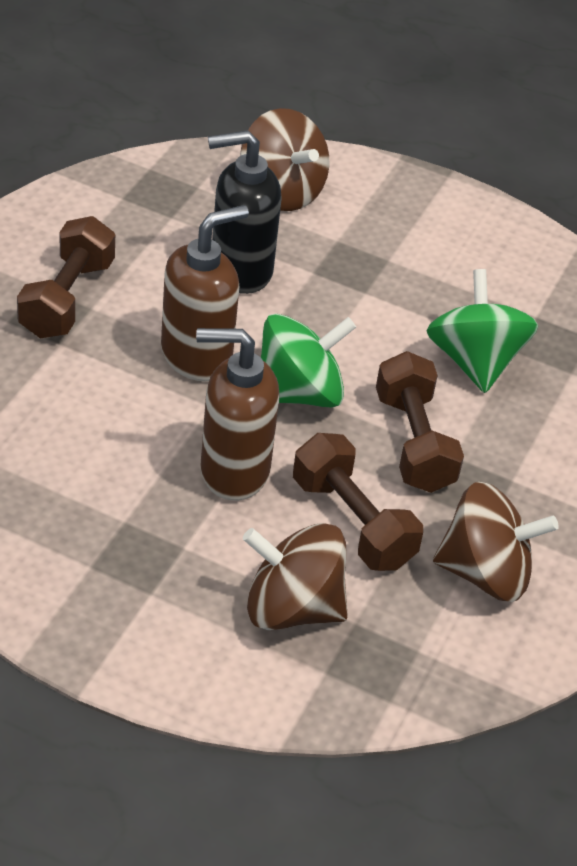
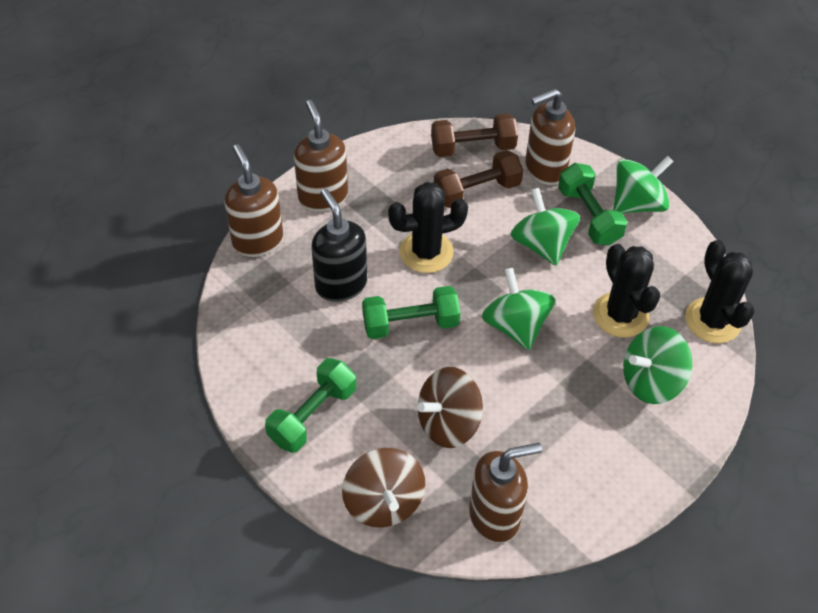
black cactus: 0 -> 3
brown dumbbell: 3 -> 2
brown soap dispenser: 2 -> 4
brown spinning top: 3 -> 2
green dumbbell: 0 -> 3
green spinning top: 2 -> 4

